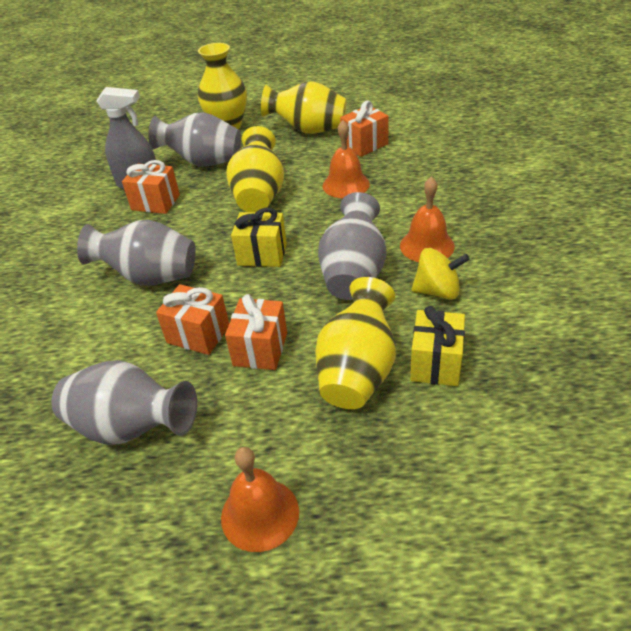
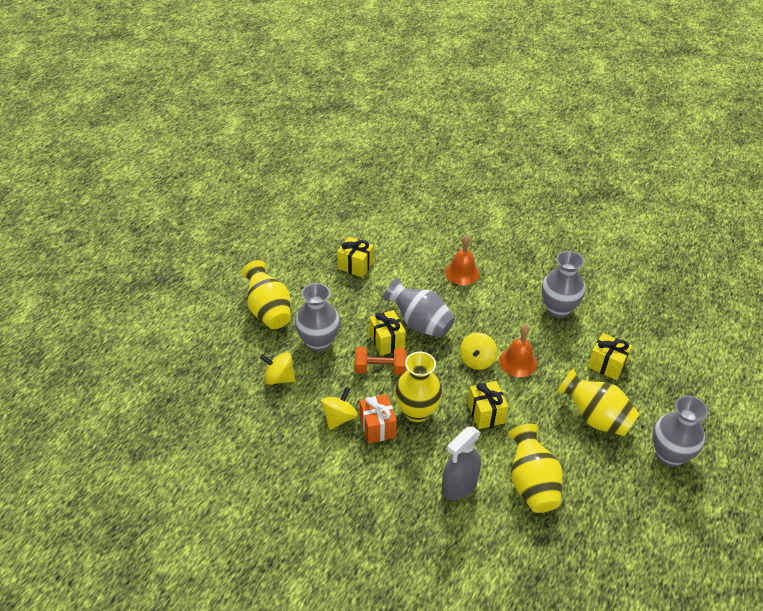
orange bell: 3 -> 2
orange dumbbell: 0 -> 1
orange gift: 4 -> 1
yellow gift: 2 -> 4
yellow spinning top: 1 -> 3

